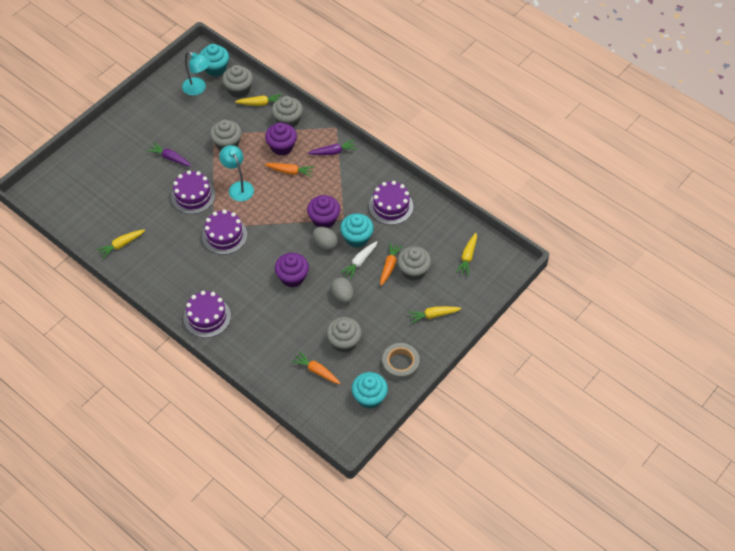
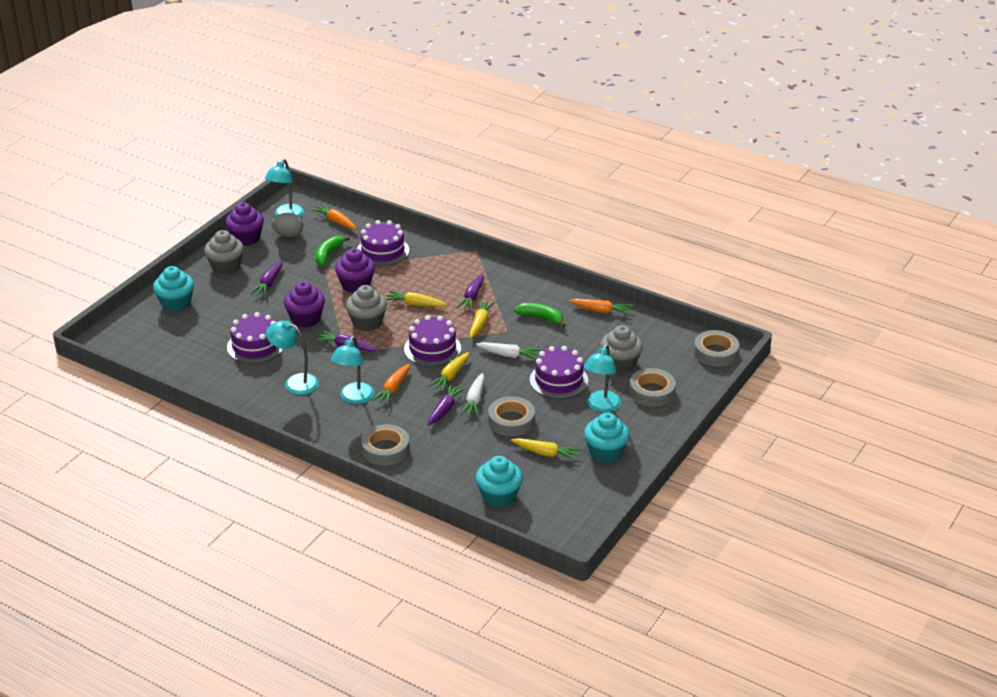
green banana: 0 -> 2
grey cupcake: 5 -> 3
grey egg: 2 -> 1
grey tape: 1 -> 4
purple carrot: 2 -> 4
turquoise lamp: 2 -> 4
white carrot: 1 -> 2

